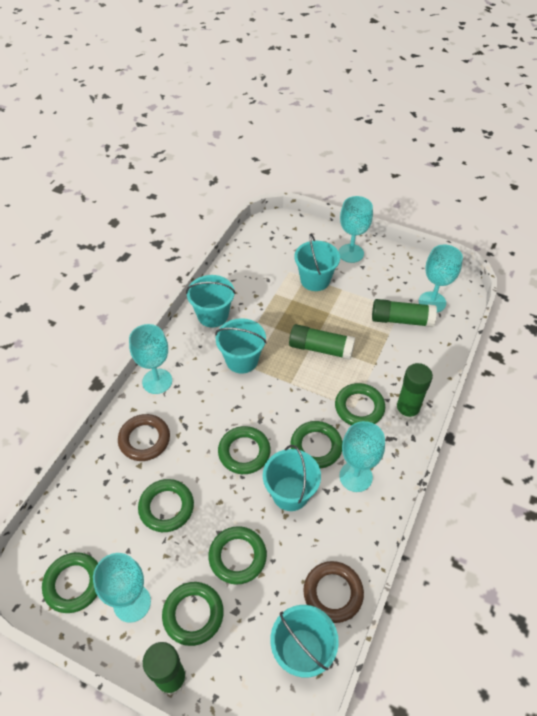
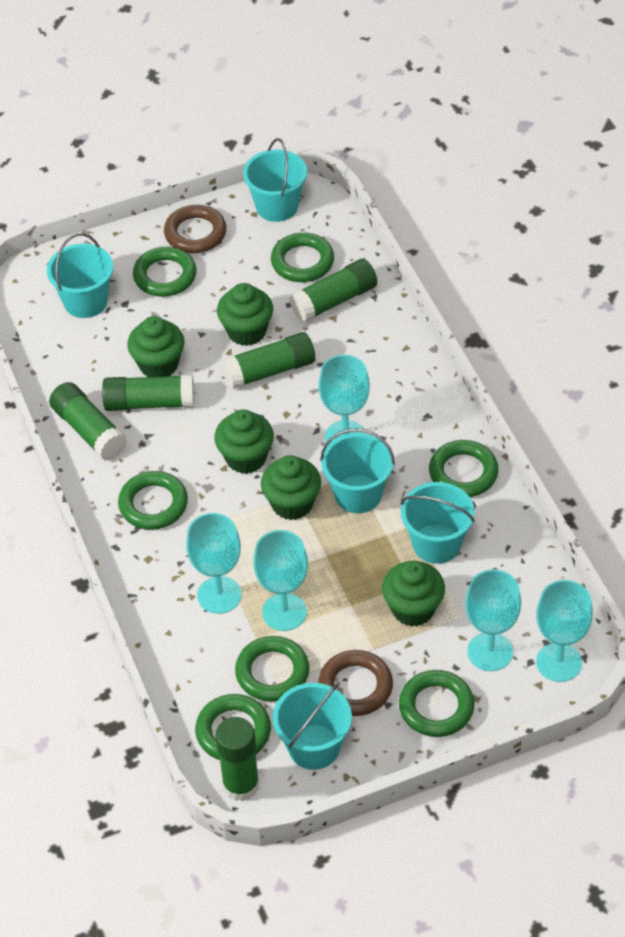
green cupcake: 0 -> 5
green glue stick: 4 -> 5

